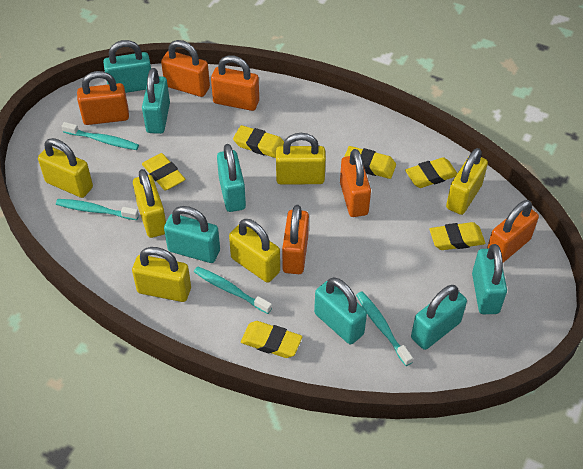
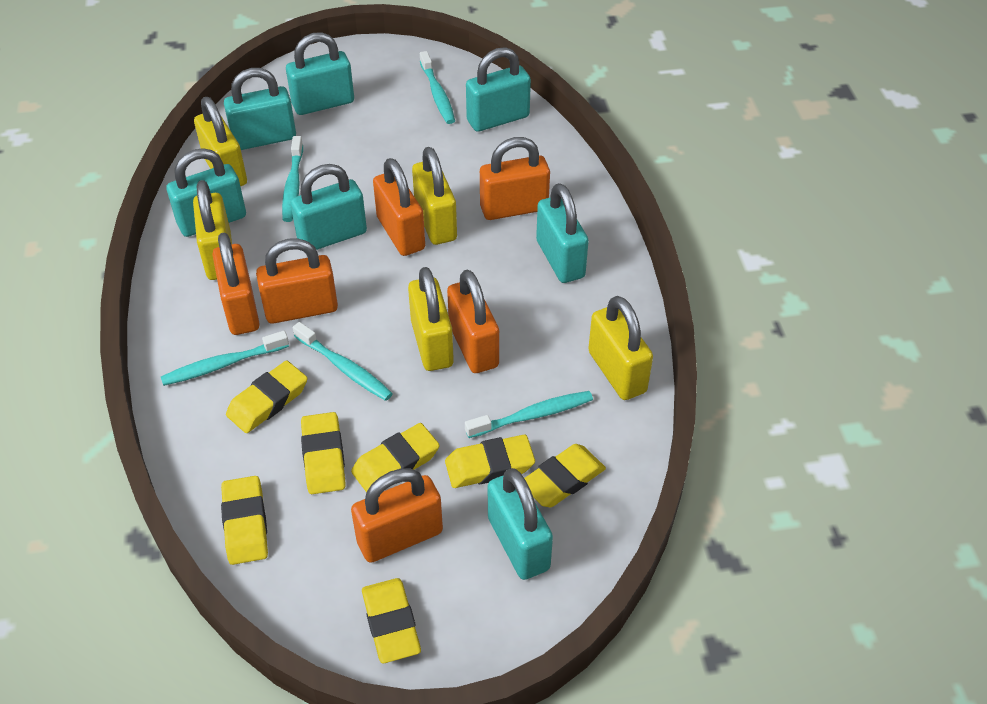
turquoise toothbrush: 4 -> 5
yellow eraser: 6 -> 7
yellow padlock: 6 -> 5

